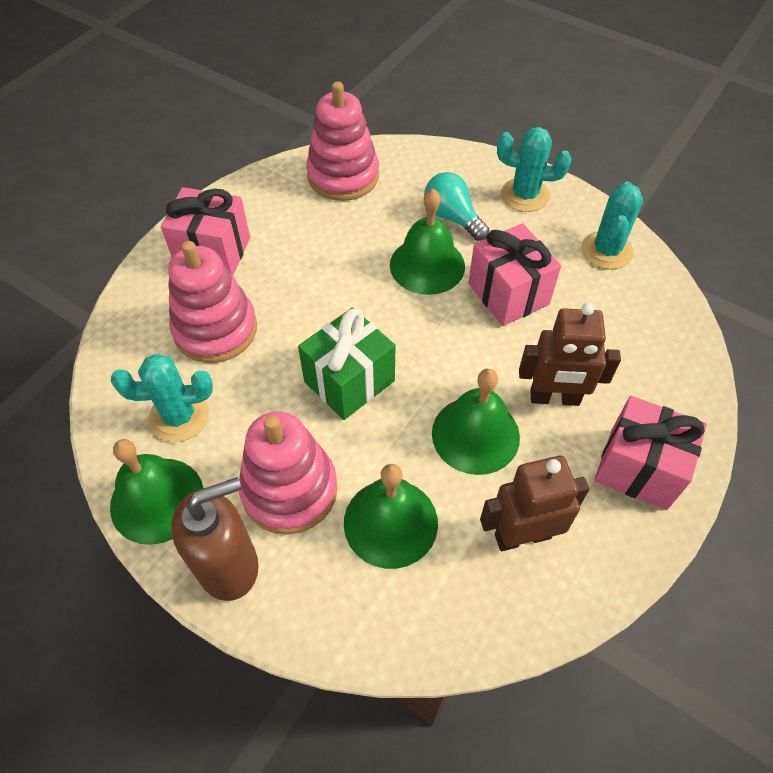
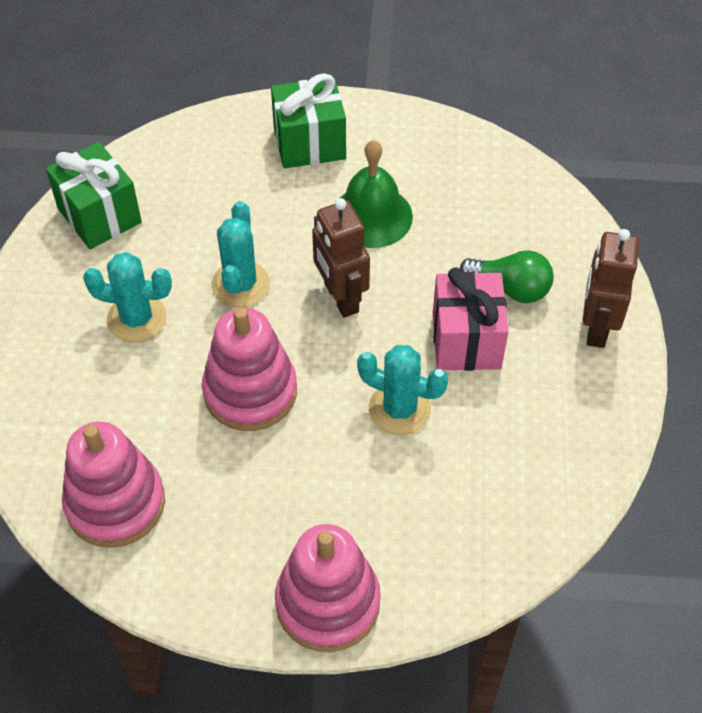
brown soap dispenser: 1 -> 0
green bell: 4 -> 1
green gift: 1 -> 2
green light bulb: 0 -> 1
pink gift: 3 -> 1
turquoise light bulb: 1 -> 0

